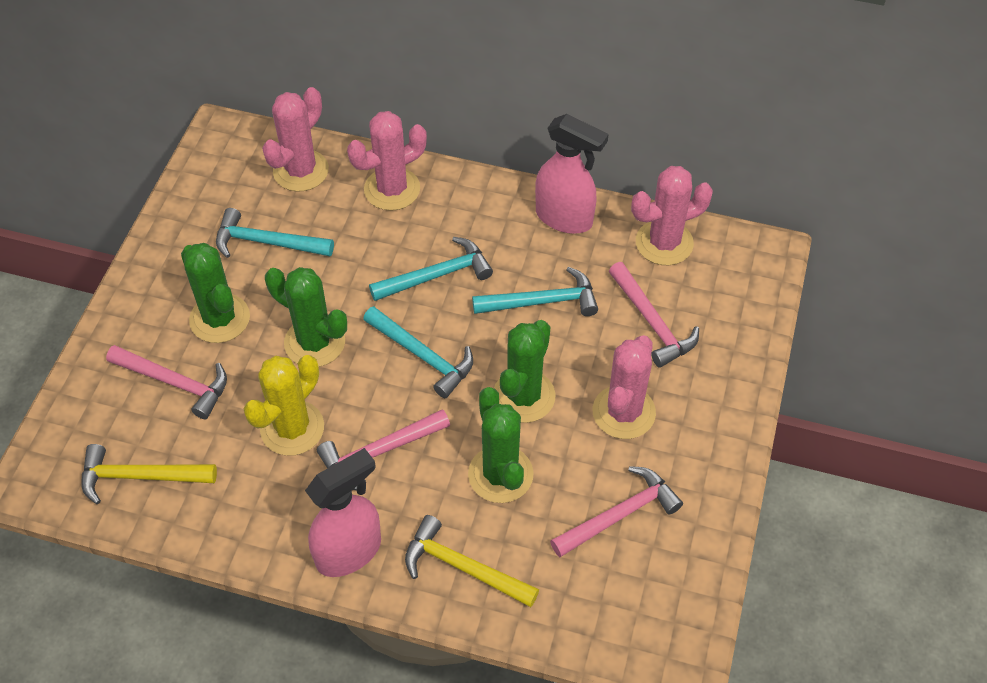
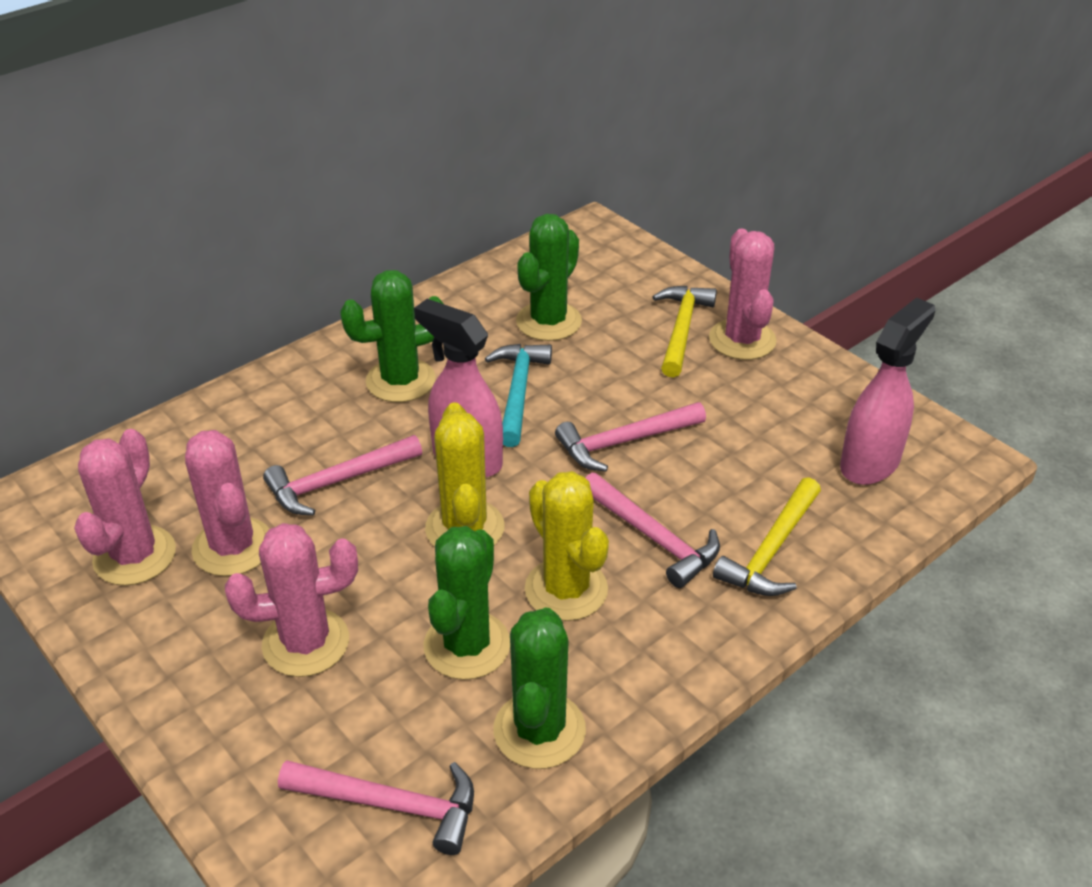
turquoise hammer: 4 -> 1
yellow cactus: 1 -> 2

